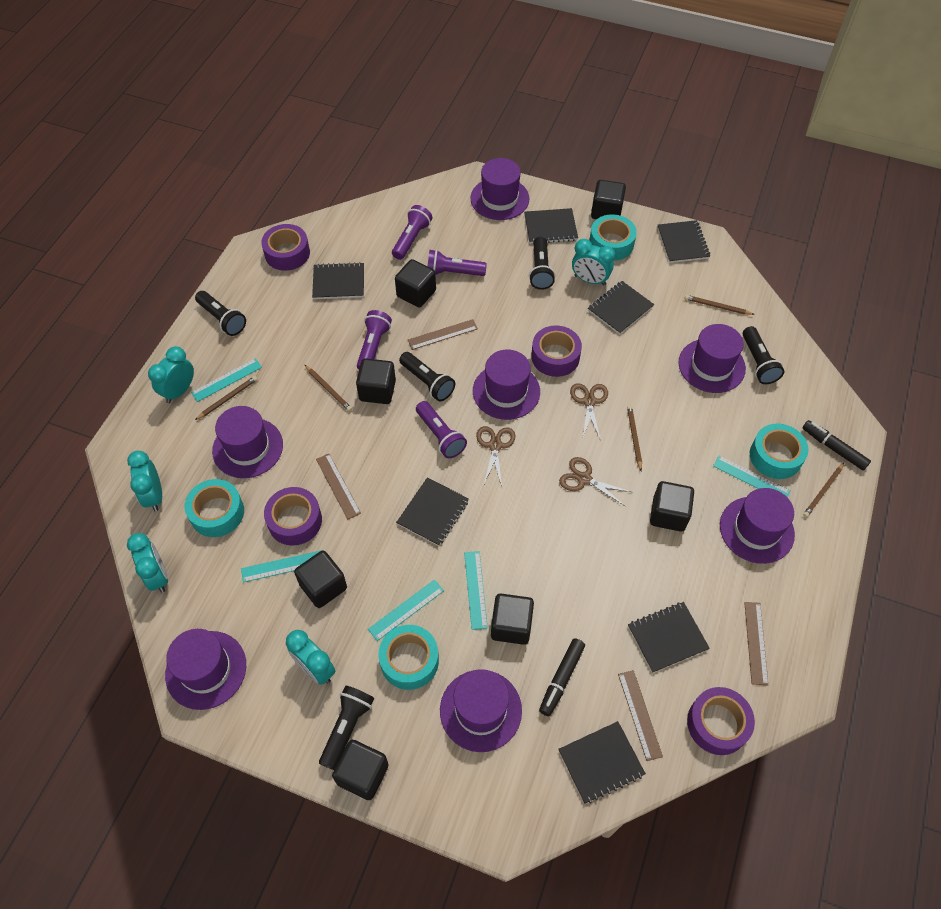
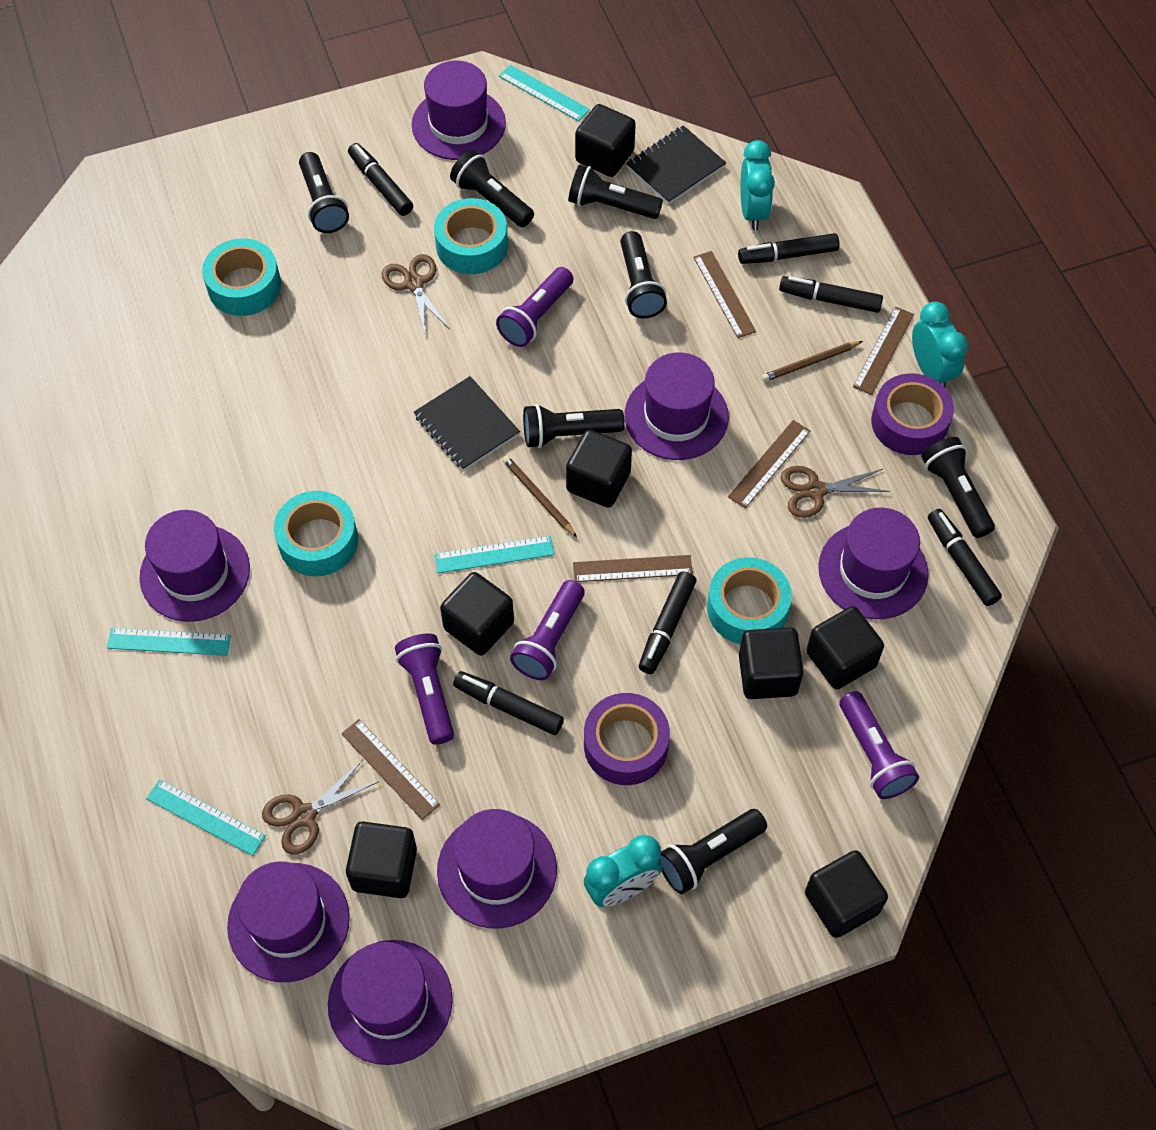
black flashlight: 5 -> 7
black marker: 2 -> 6
black notebook: 7 -> 2
brown pencil: 5 -> 2
brown ruler: 4 -> 5
purple tape: 4 -> 2
turquoise clock: 5 -> 3
turquoise ruler: 5 -> 4

